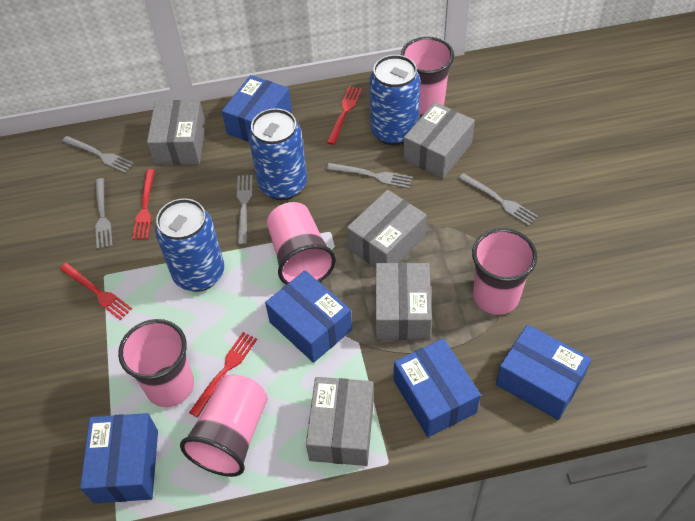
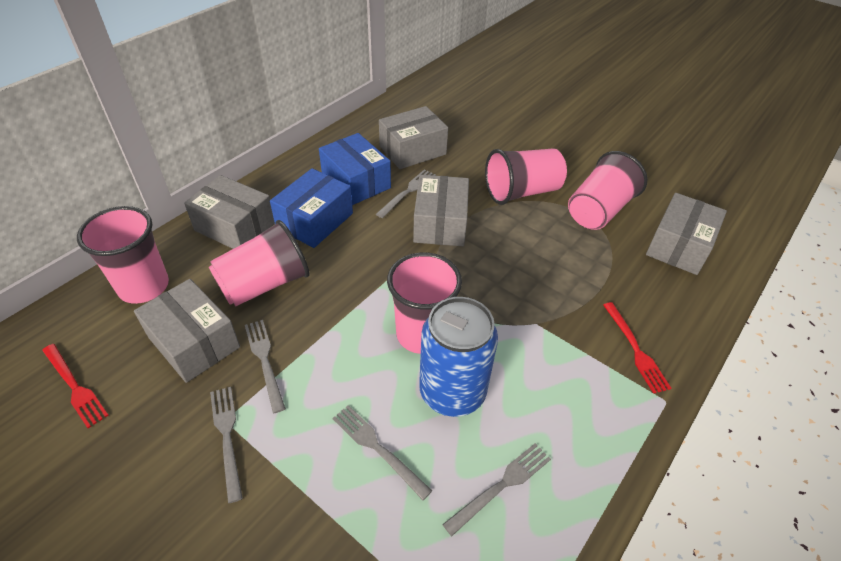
blue box: 5 -> 2
blue can: 3 -> 1
red fork: 4 -> 2

